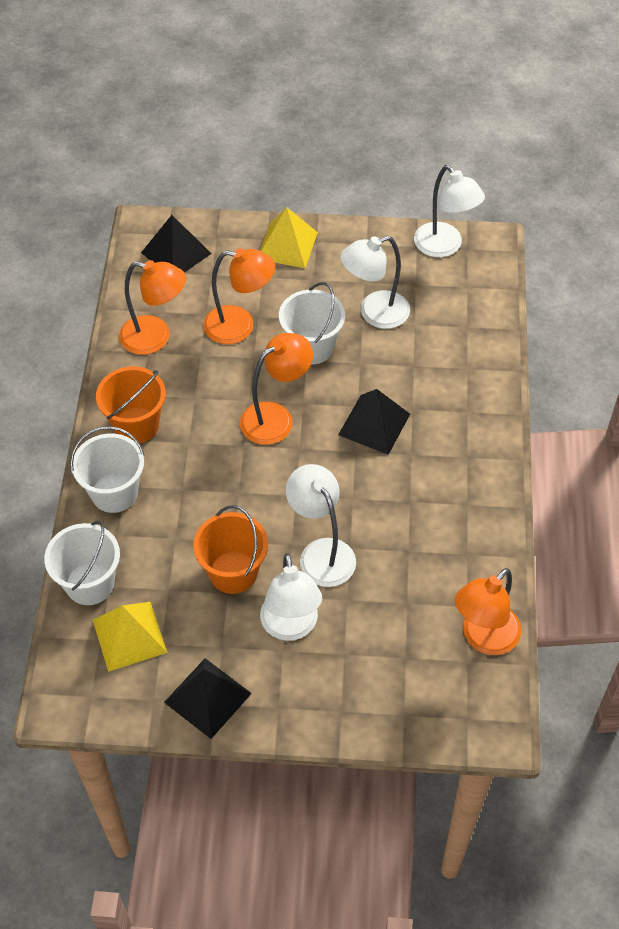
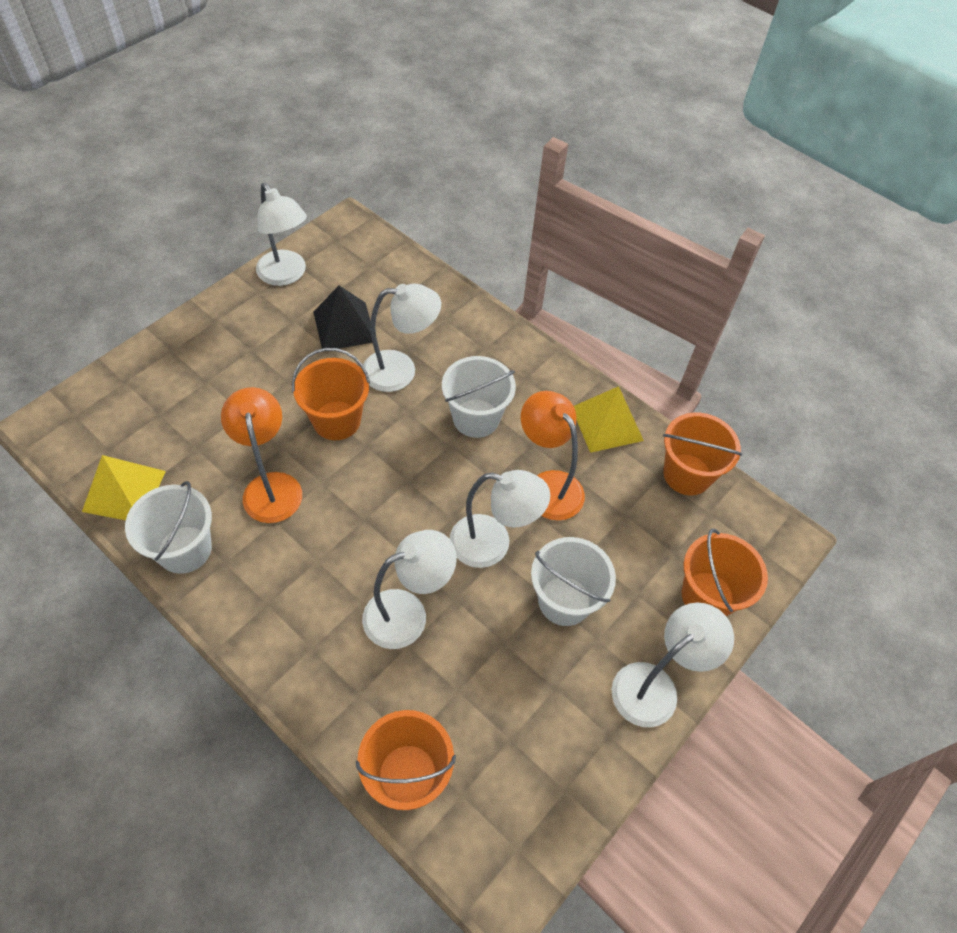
black pyramid: 3 -> 1
orange bucket: 2 -> 4
orange lamp: 4 -> 2
white lamp: 4 -> 5

